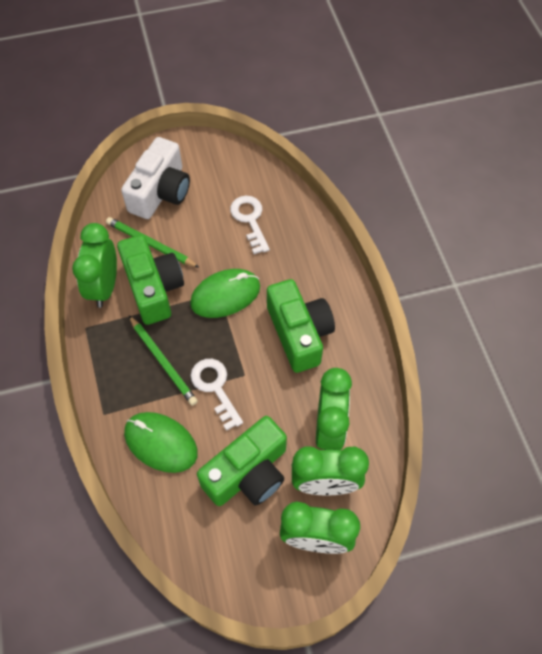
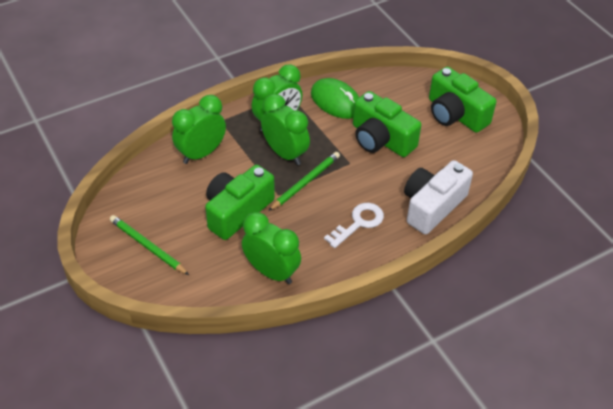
green mouse: 2 -> 1
white key: 2 -> 1

